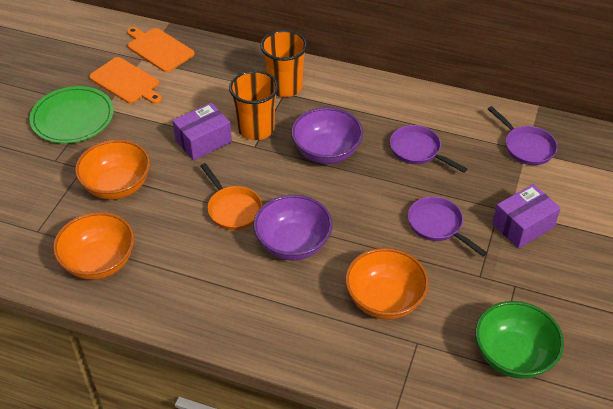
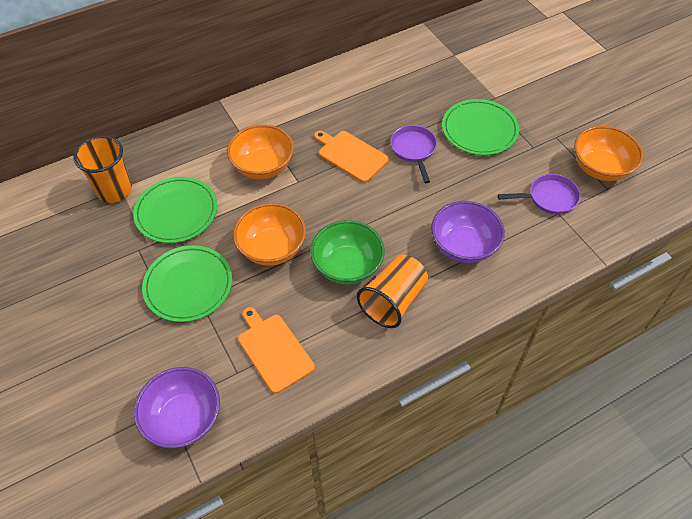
green plate: 1 -> 3
orange pan: 1 -> 0
purple box: 2 -> 0
purple pan: 3 -> 2

